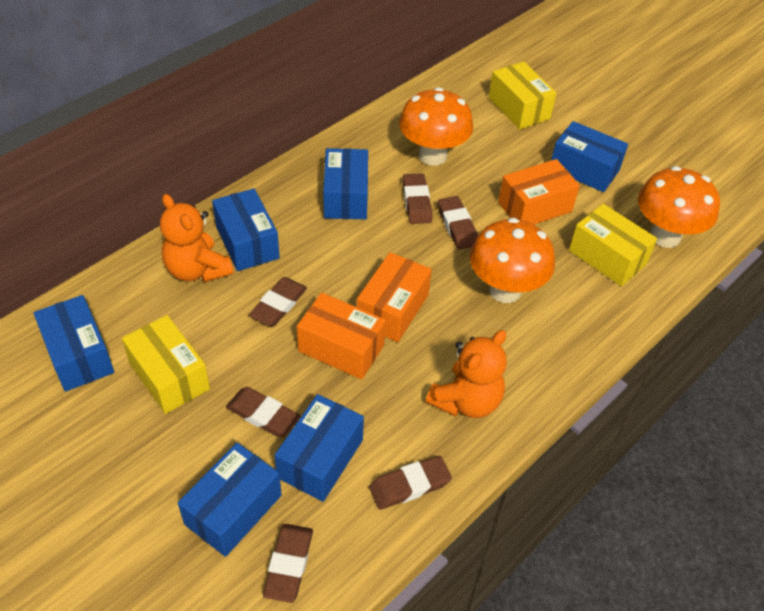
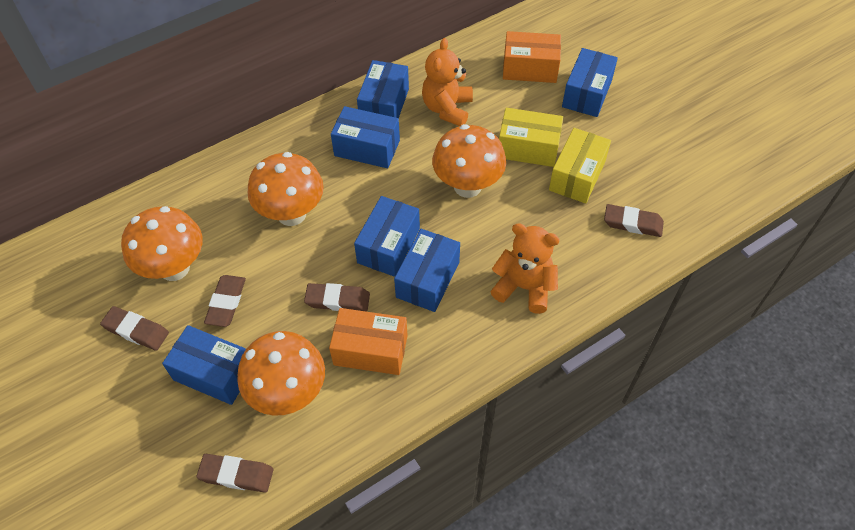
brown eraser: 6 -> 5
orange box: 3 -> 2
orange mushroom: 3 -> 4
yellow box: 3 -> 2

